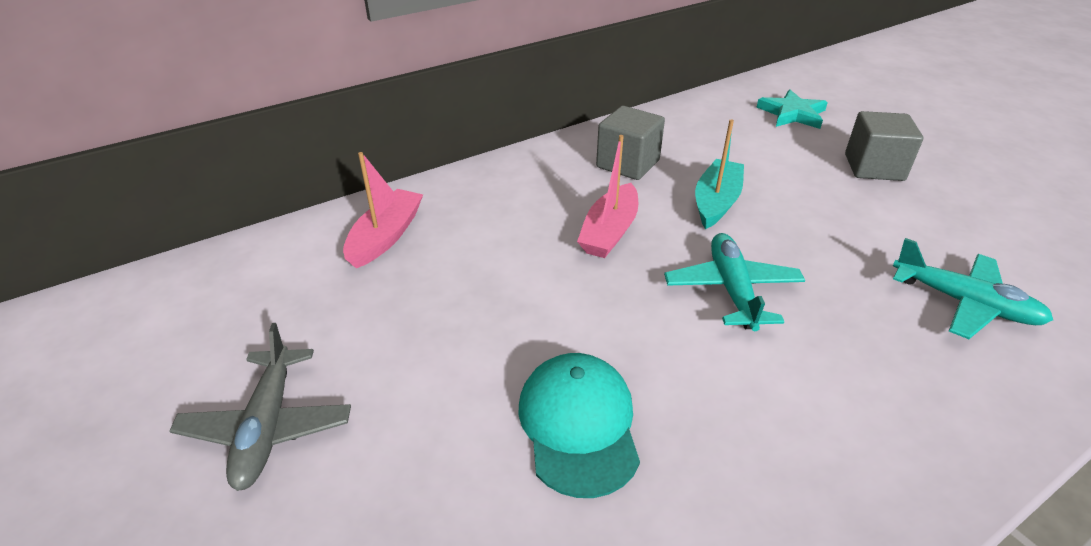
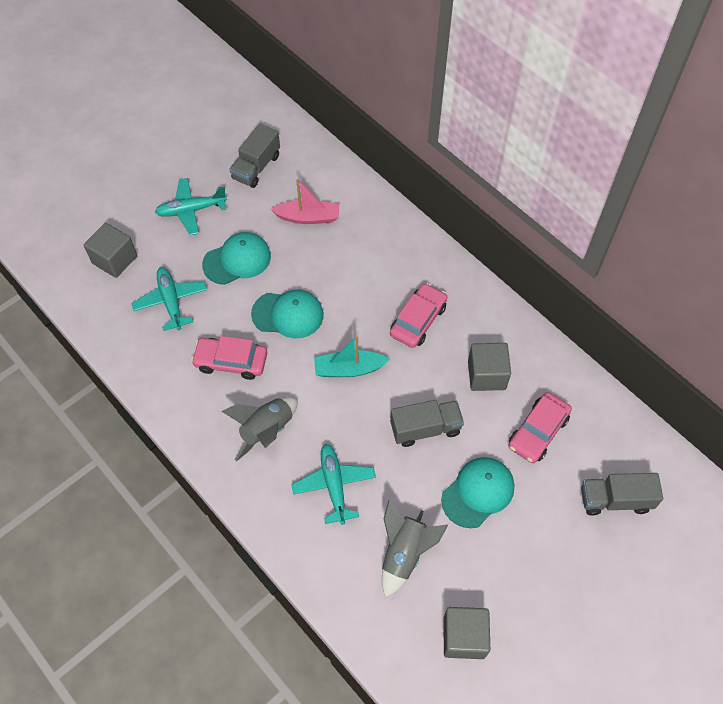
grey cube: 2 -> 3
grey plane: 1 -> 0
grey rocket: 0 -> 2
grey truck: 0 -> 3
pink boat: 2 -> 1
pink car: 0 -> 3
turquoise cap: 1 -> 3
turquoise plane: 2 -> 3
turquoise star: 1 -> 0

